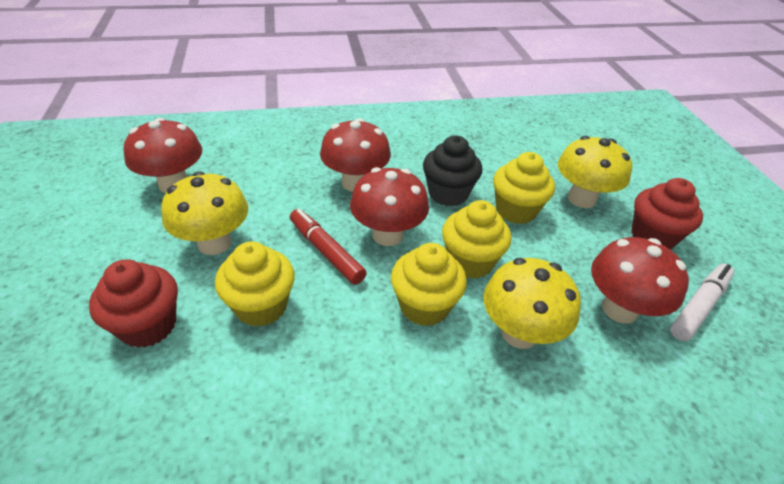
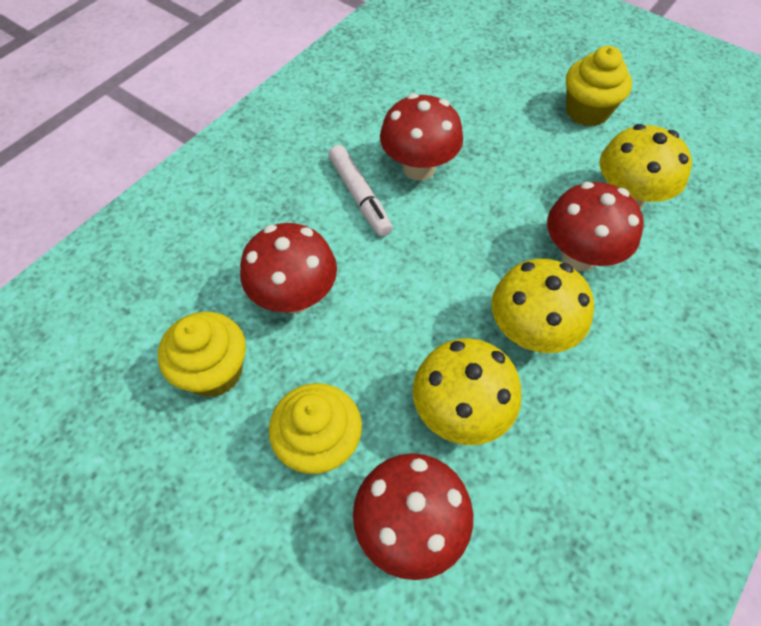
black cupcake: 1 -> 0
red cupcake: 2 -> 0
red marker: 1 -> 0
yellow cupcake: 4 -> 3

